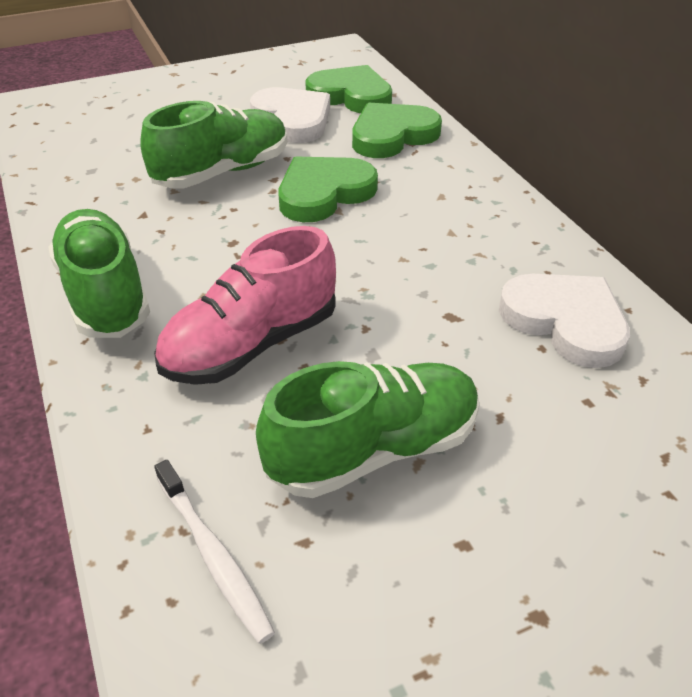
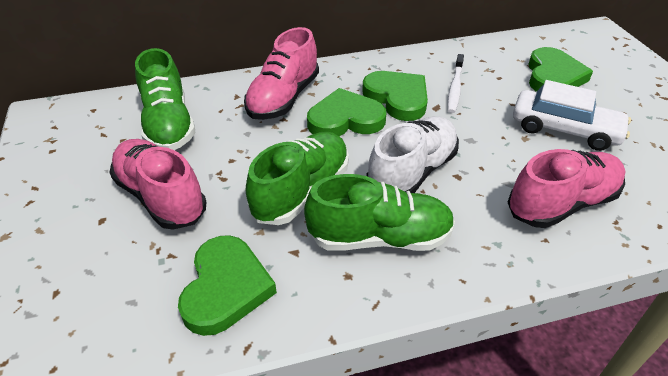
green heart: 3 -> 4
pink shoe: 1 -> 3
white car: 0 -> 1
white heart: 2 -> 0
white shoe: 0 -> 1

